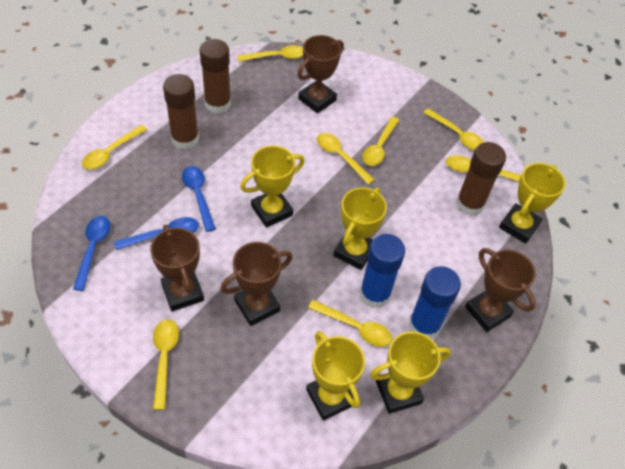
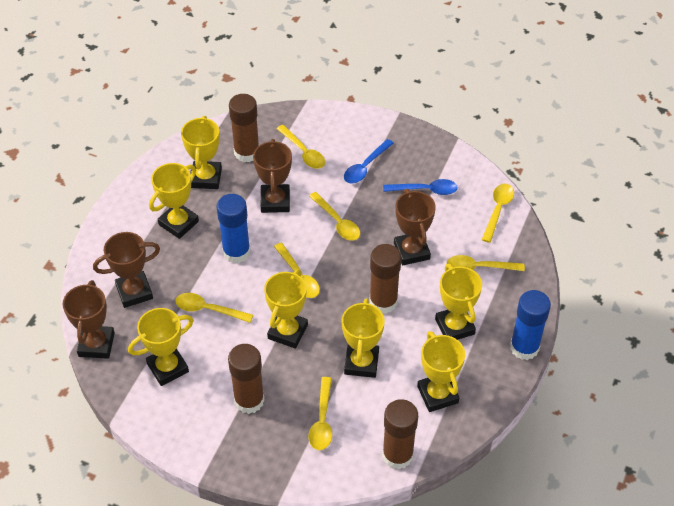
blue spoon: 3 -> 2
brown glue stick: 3 -> 4
yellow spoon: 8 -> 7
yellow trophy: 5 -> 7

